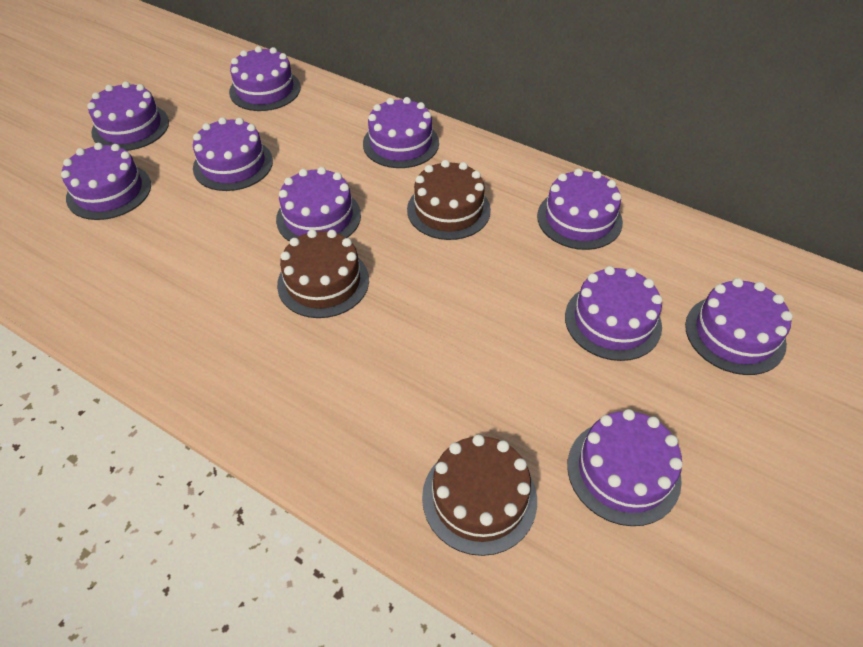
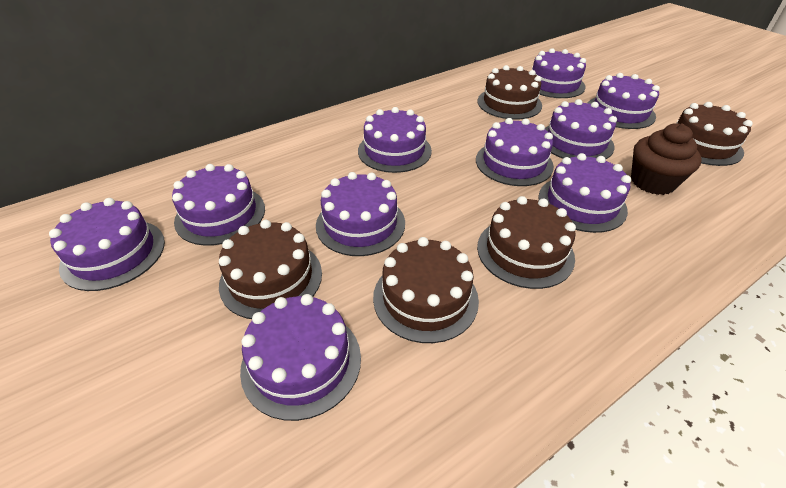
brown cake: 3 -> 5
brown cupcake: 0 -> 1

